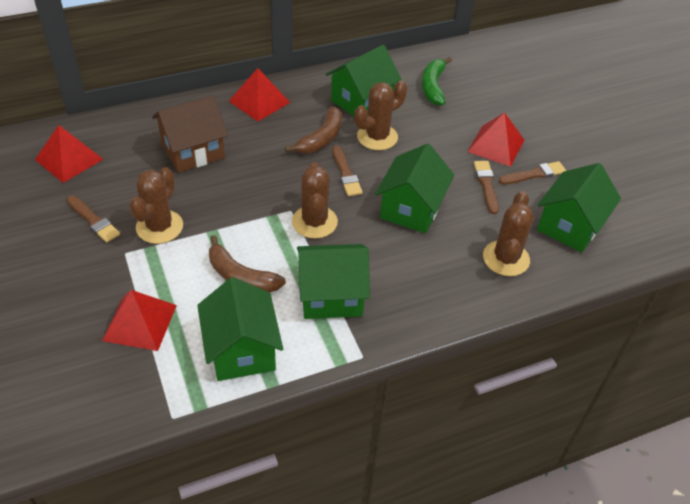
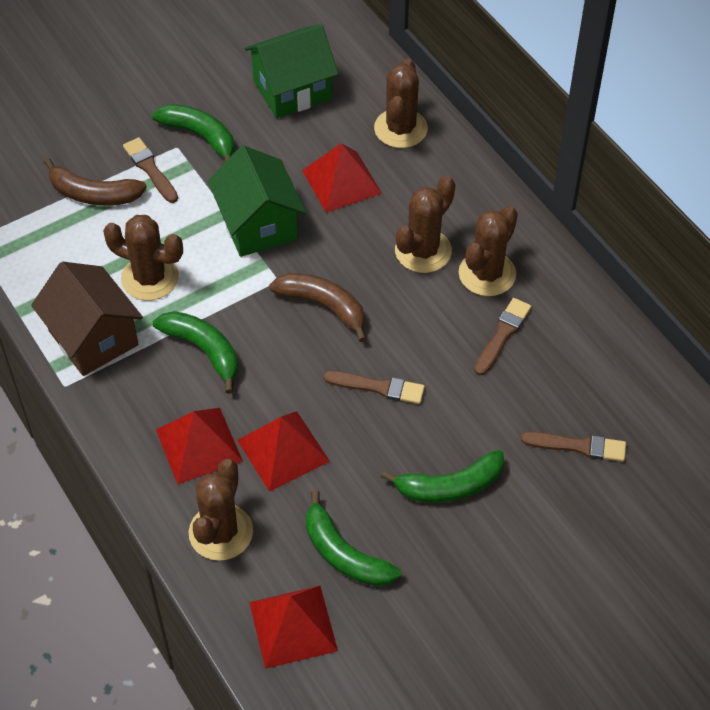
brown cactus: 4 -> 5
green banana: 1 -> 4
green house: 5 -> 2

